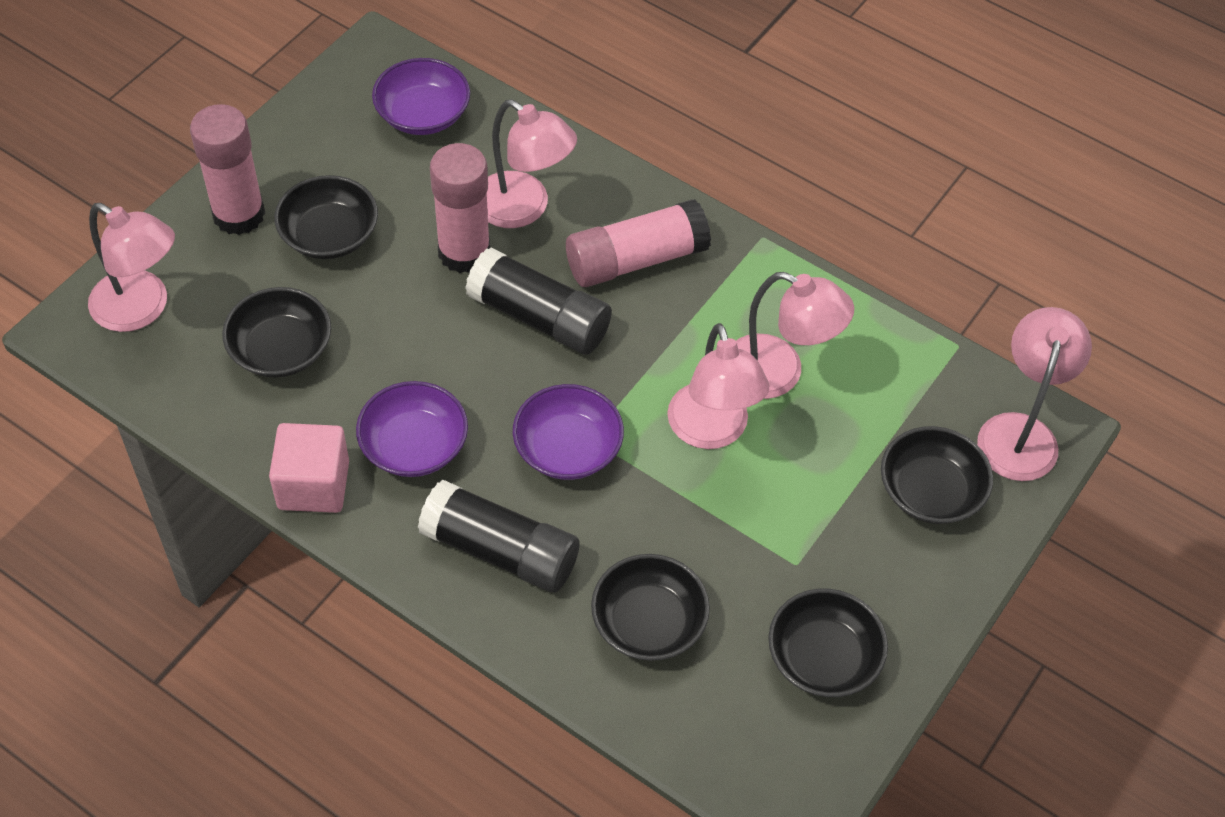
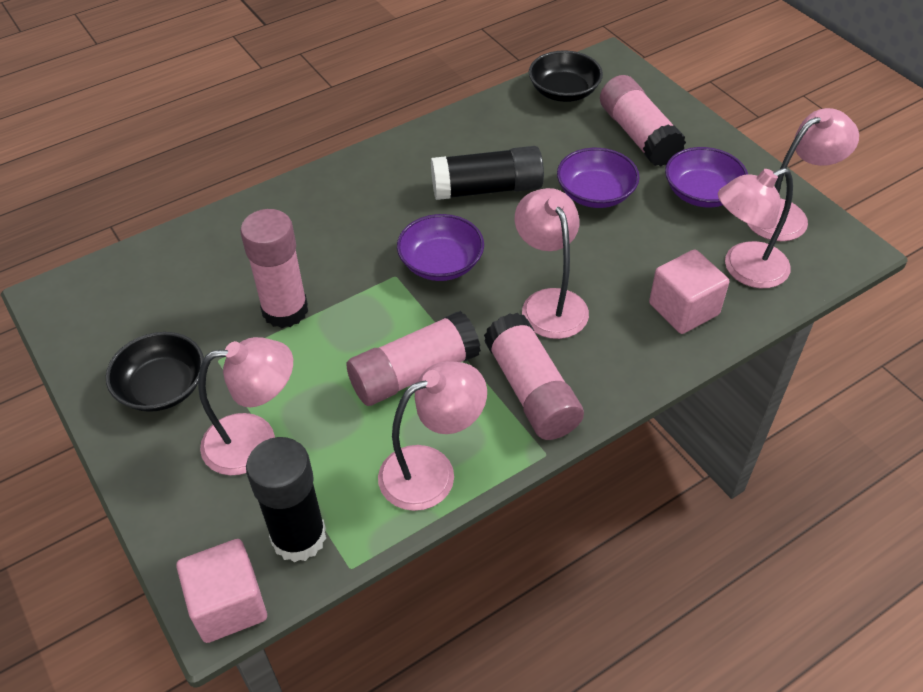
black bowl: 5 -> 2
pink cube: 1 -> 2
pink glue stick: 3 -> 4

